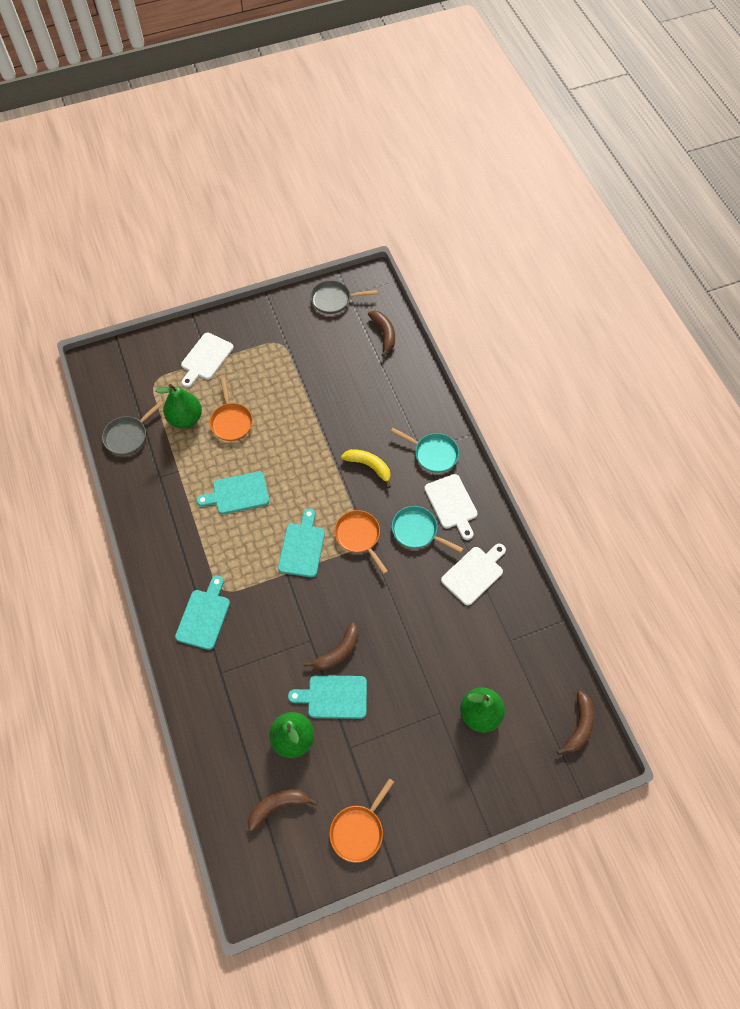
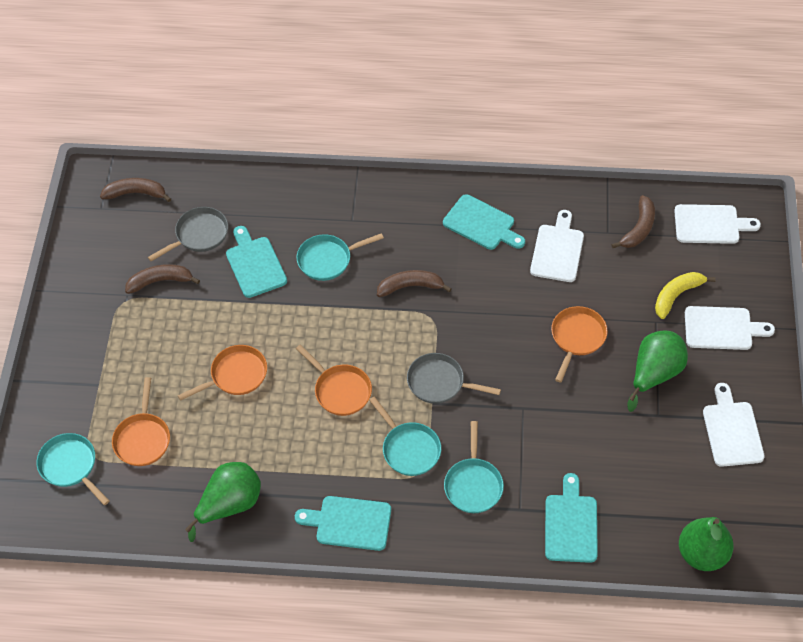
orange pan: 3 -> 4
turquoise pan: 2 -> 4
white cutting board: 3 -> 4

